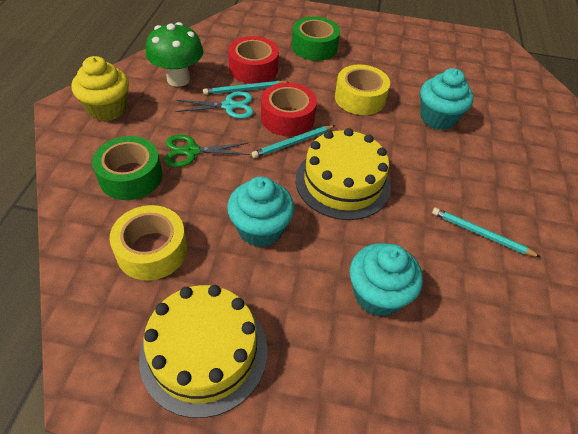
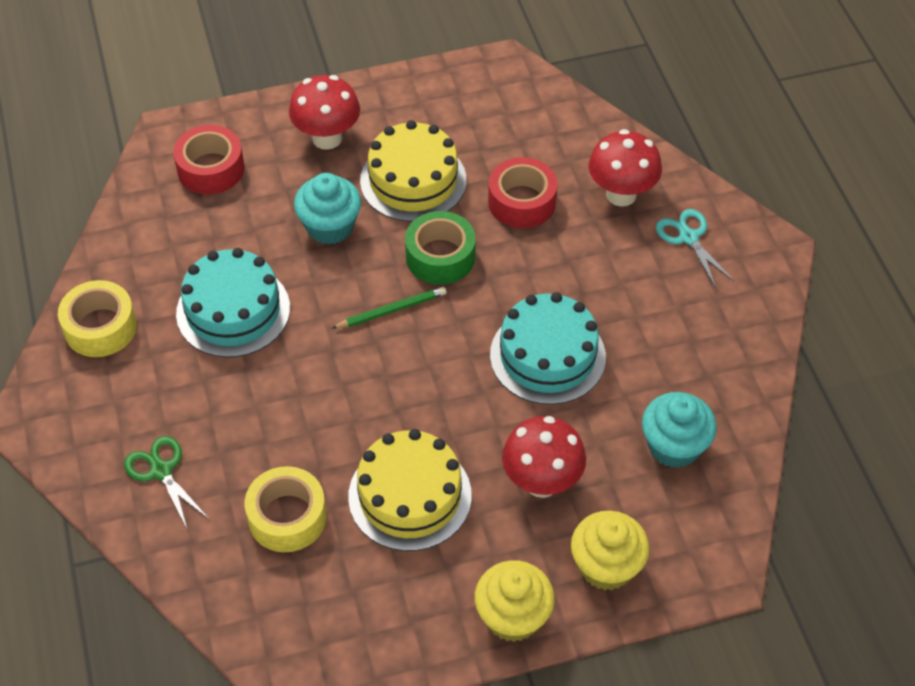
green mushroom: 1 -> 0
green pencil: 0 -> 1
green tape: 2 -> 1
red mushroom: 0 -> 3
turquoise cake: 0 -> 2
turquoise cupcake: 3 -> 2
turquoise pencil: 3 -> 0
yellow cupcake: 1 -> 2

